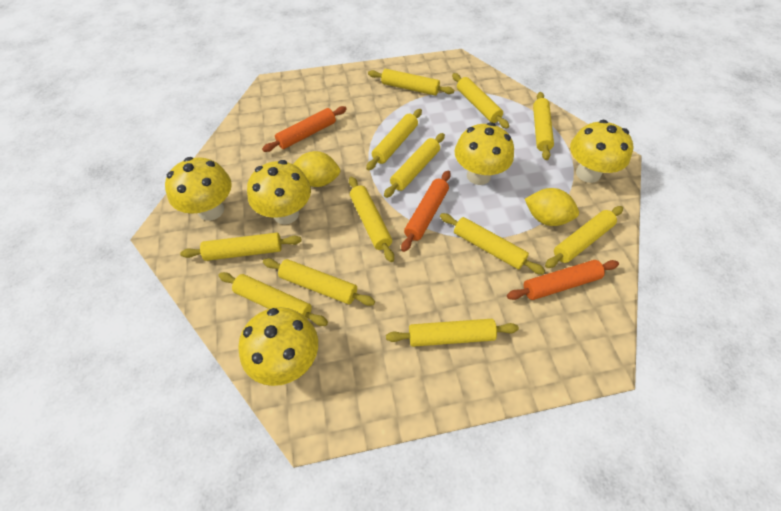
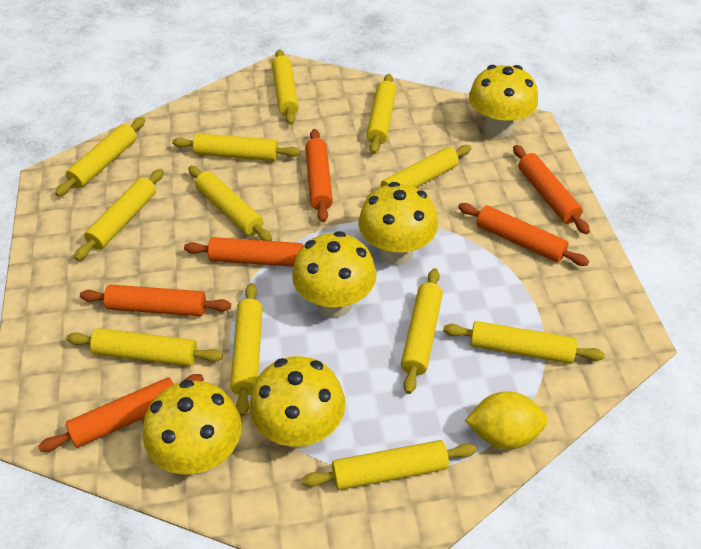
orange rolling pin: 3 -> 6
yellow lemon: 2 -> 1

